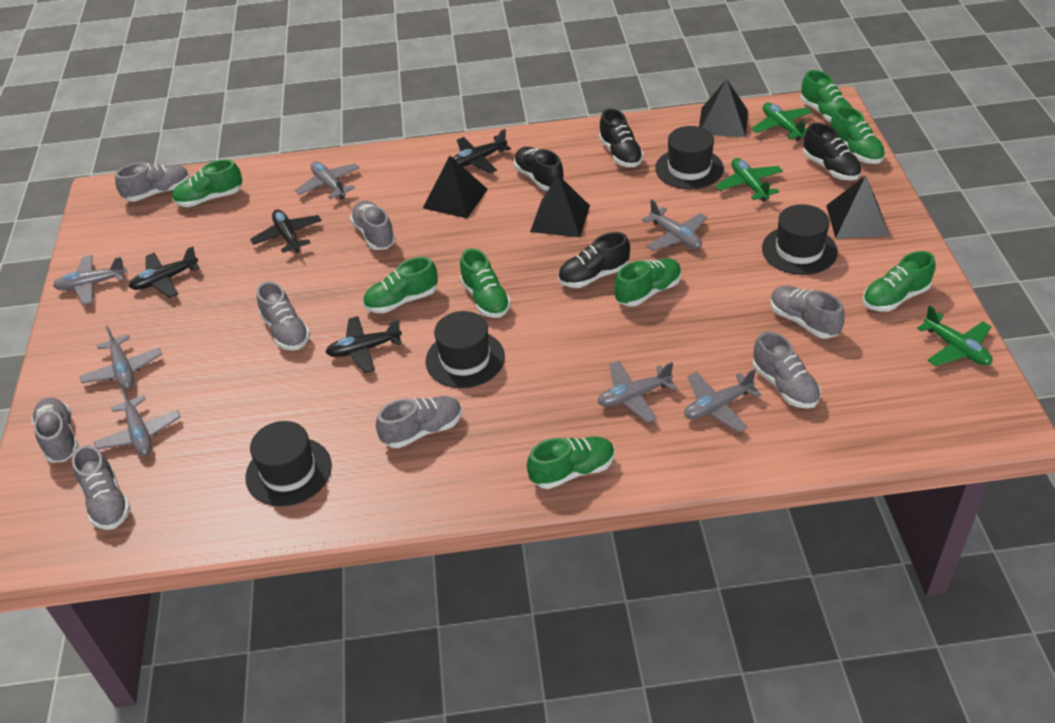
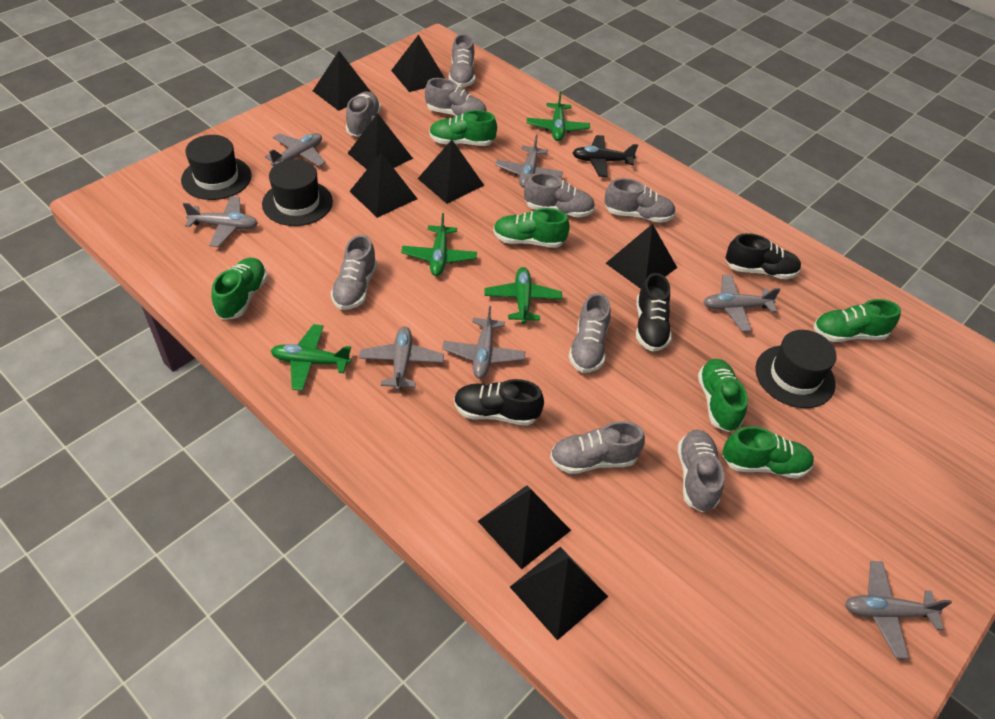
black hat: 4 -> 3
black plane: 4 -> 1
black pyramid: 4 -> 8
black shoe: 4 -> 3
green plane: 3 -> 4
green shoe: 8 -> 6
grey shoe: 8 -> 9

